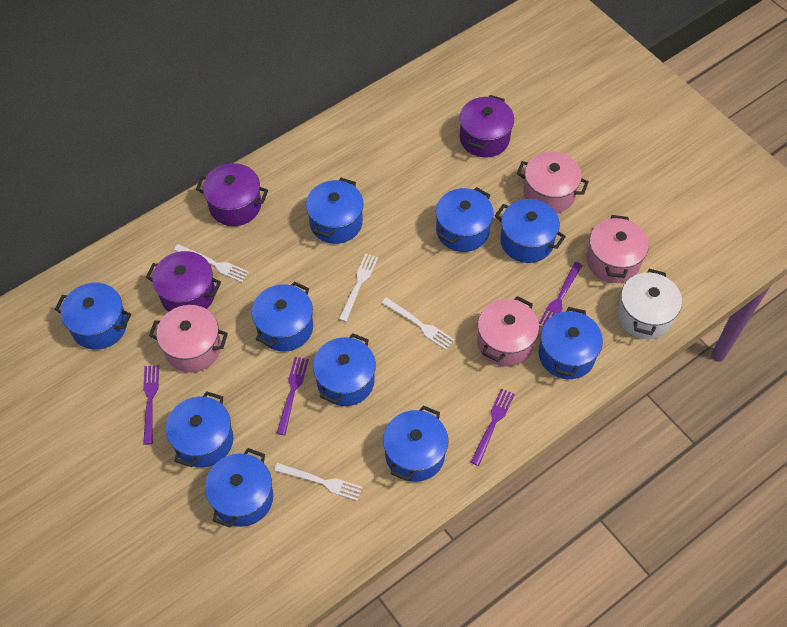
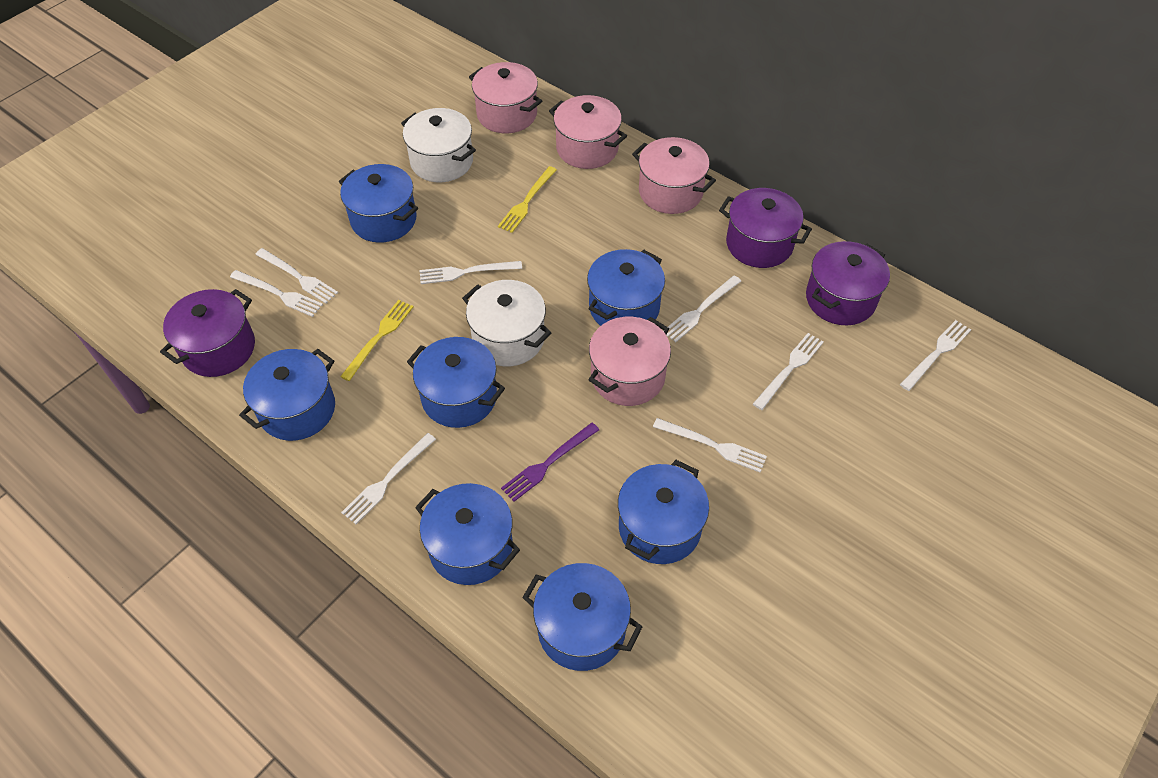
blue pot: 10 -> 7
purple fork: 4 -> 1
white fork: 4 -> 8
white pot: 1 -> 2
yellow fork: 0 -> 2

